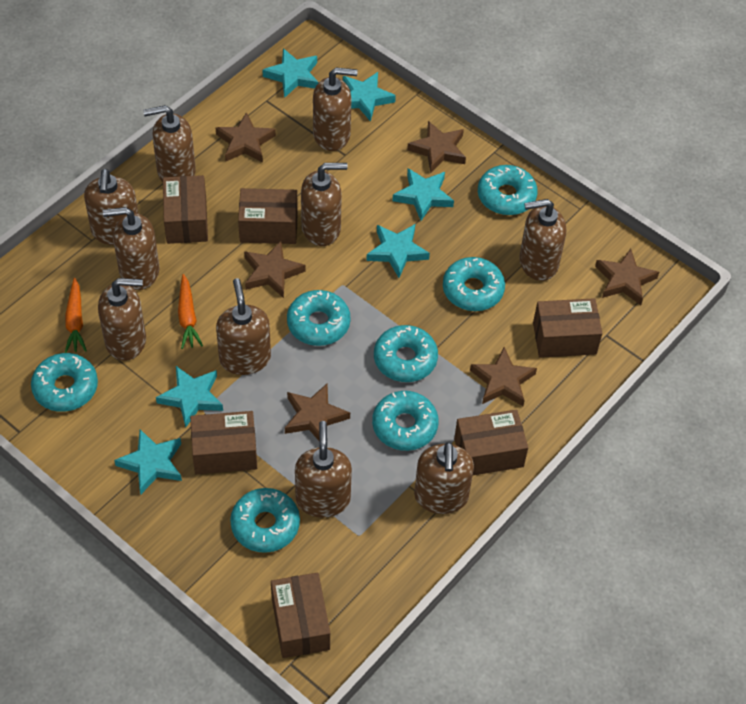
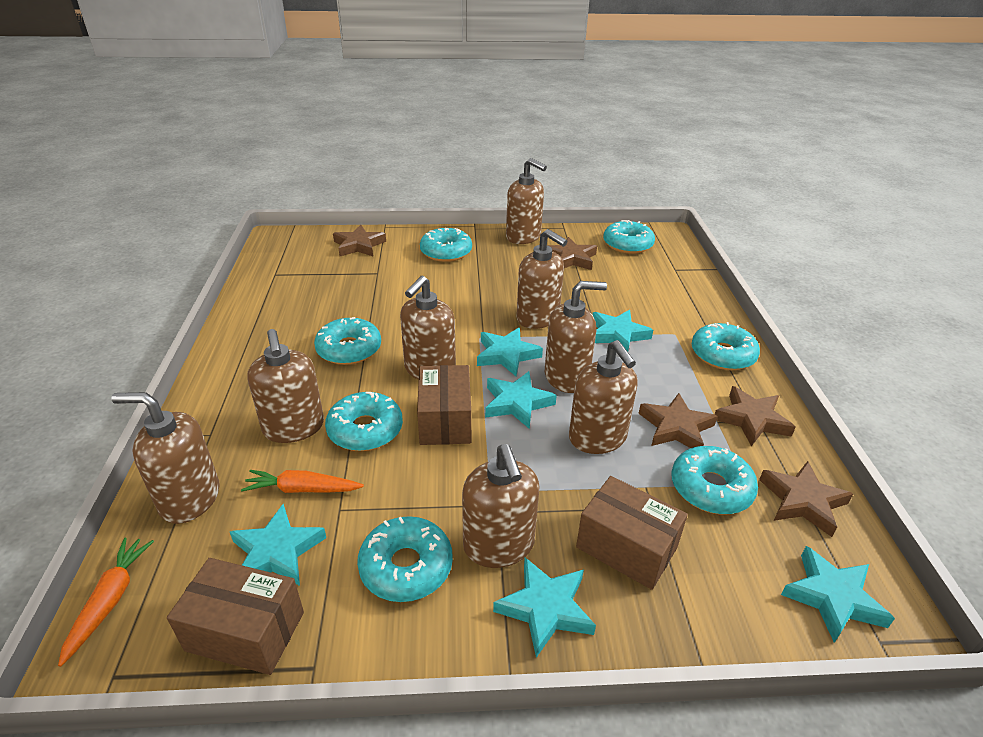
brown box: 6 -> 3
brown soap dispenser: 10 -> 8
brown star: 6 -> 5

